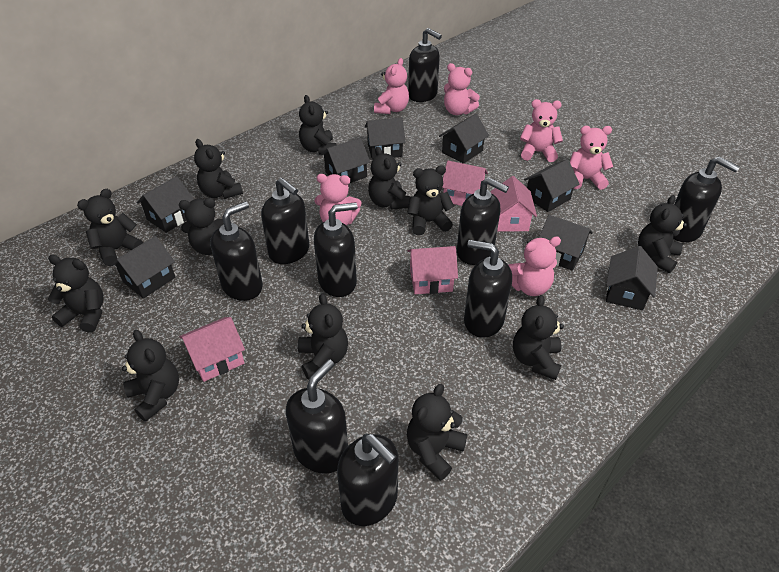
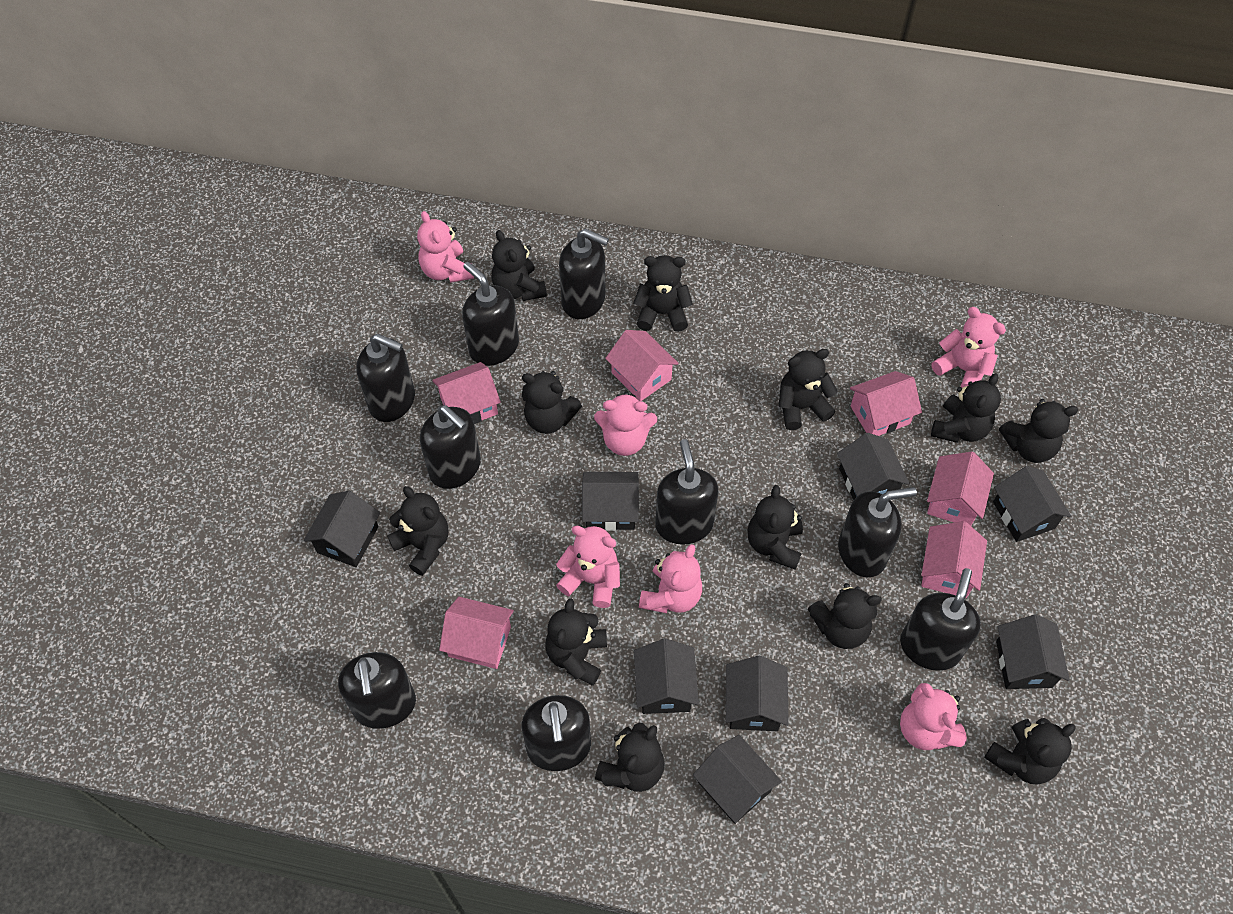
pink house: 4 -> 6

